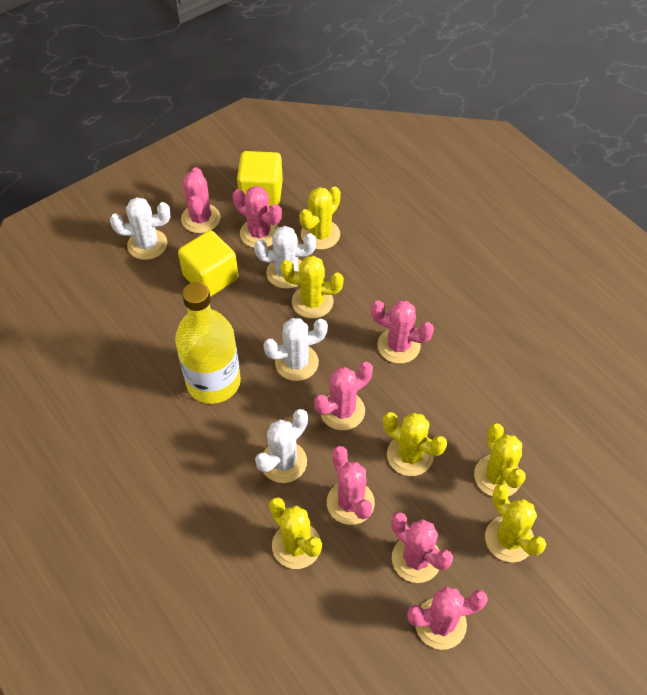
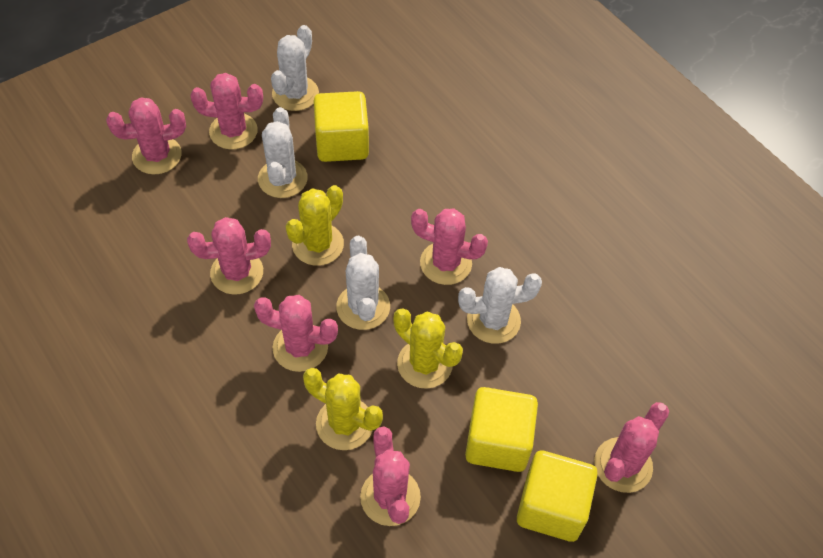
yellow bottle: 1 -> 0
yellow cactus: 6 -> 3
yellow cube: 2 -> 3

